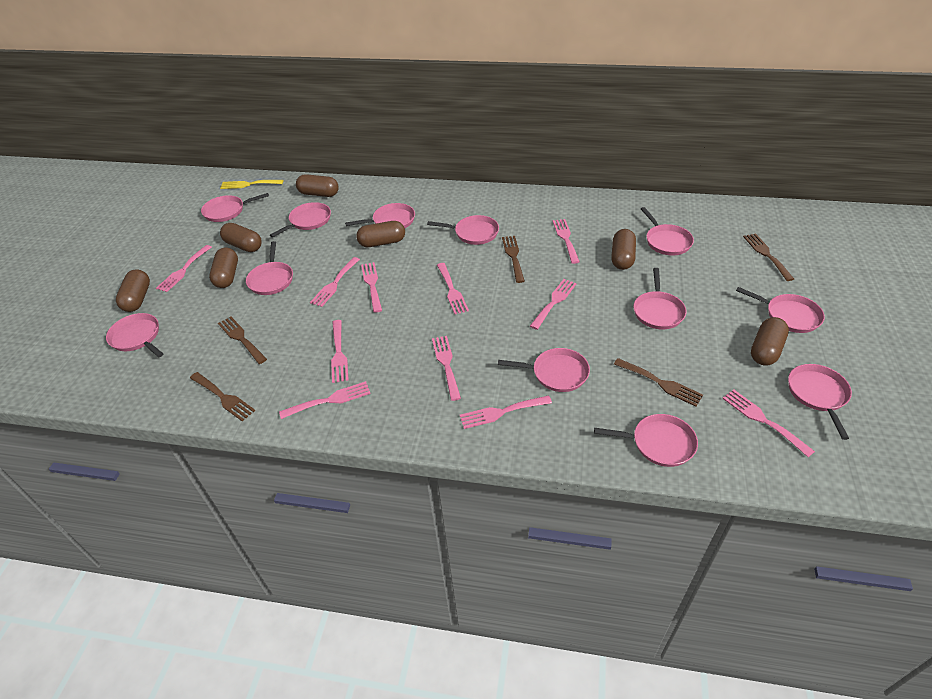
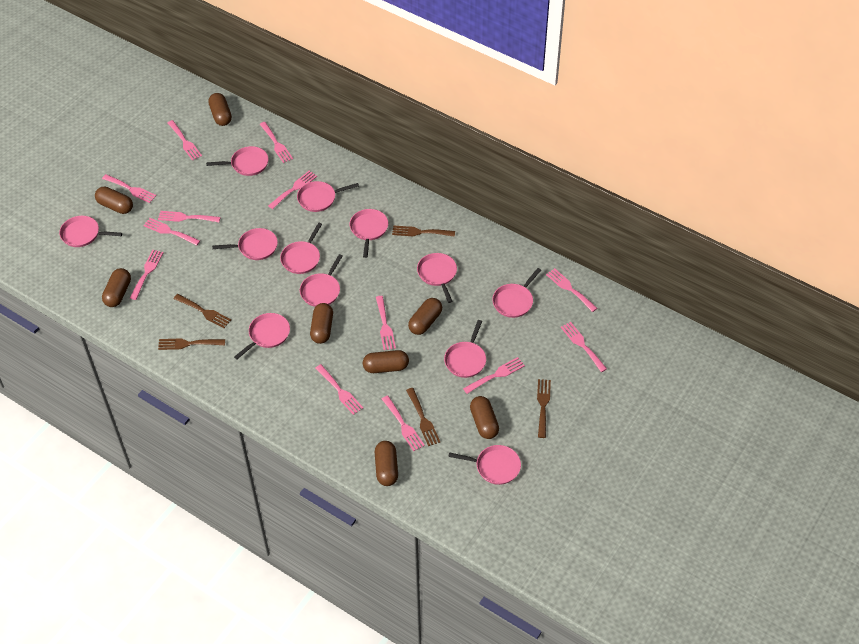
brown capsule: 7 -> 8
pink fork: 11 -> 13
yellow fork: 1 -> 0

